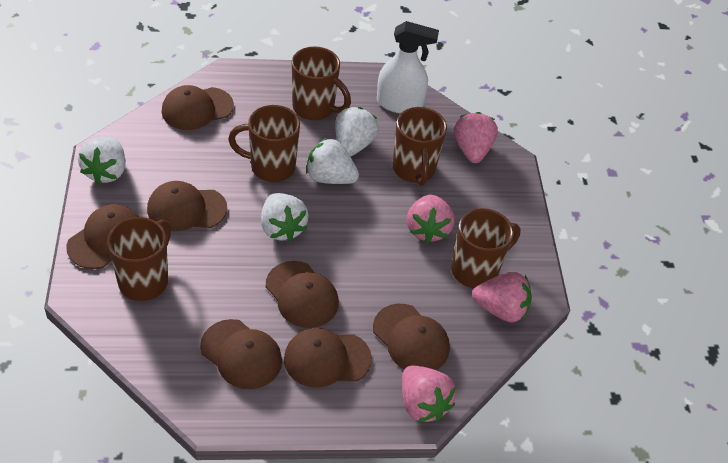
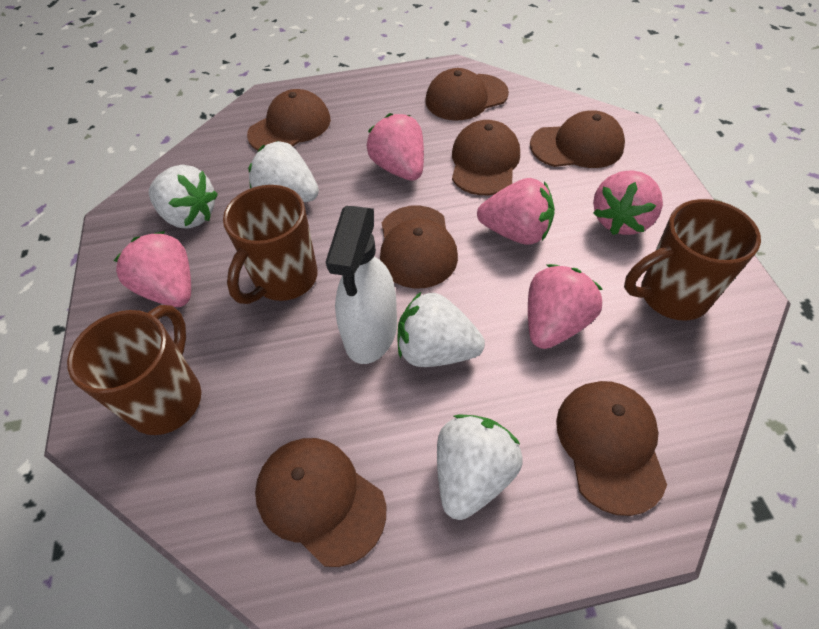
brown mug: 5 -> 3
pink strawberry: 4 -> 5

